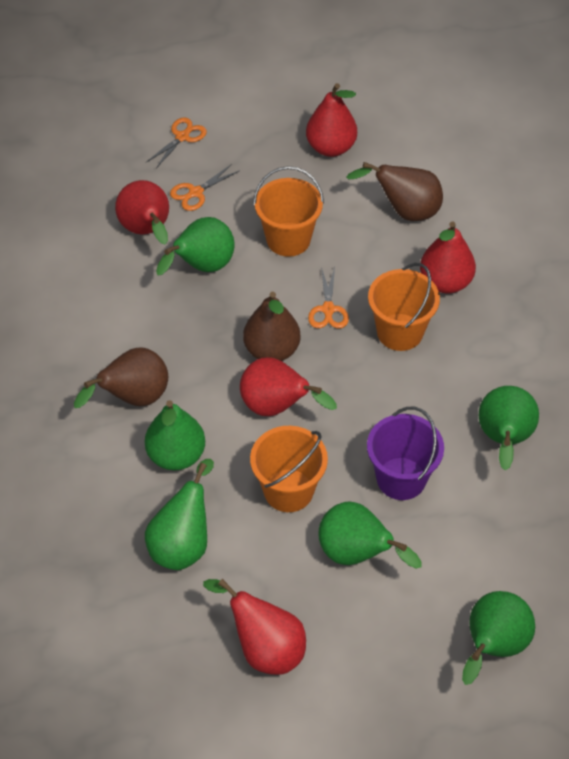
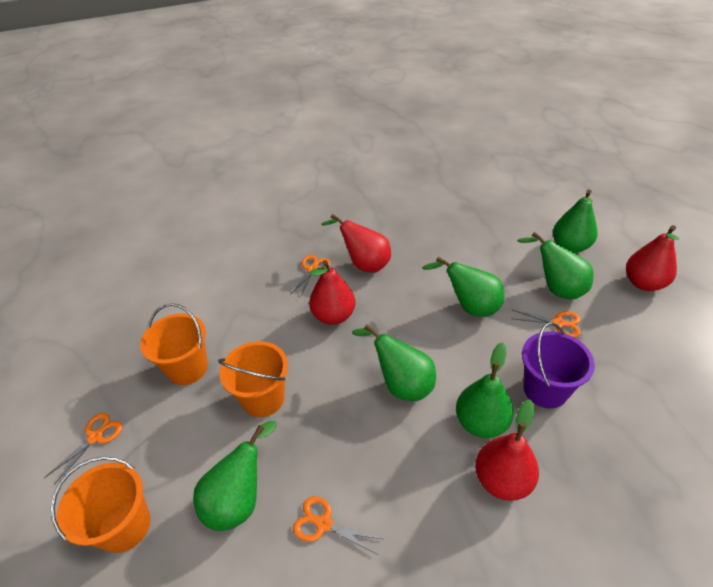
brown pear: 3 -> 0
orange scissors: 3 -> 4
red pear: 5 -> 4

